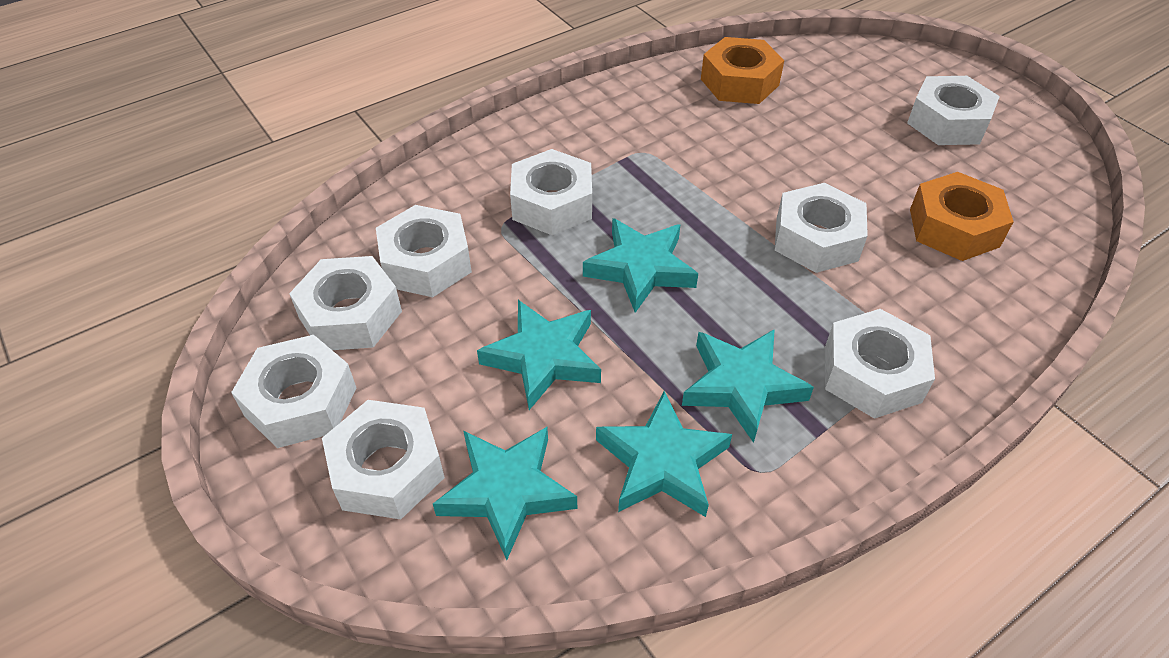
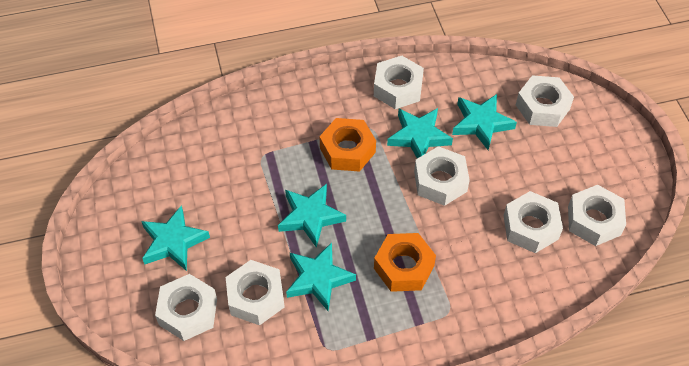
white nut: 8 -> 7

